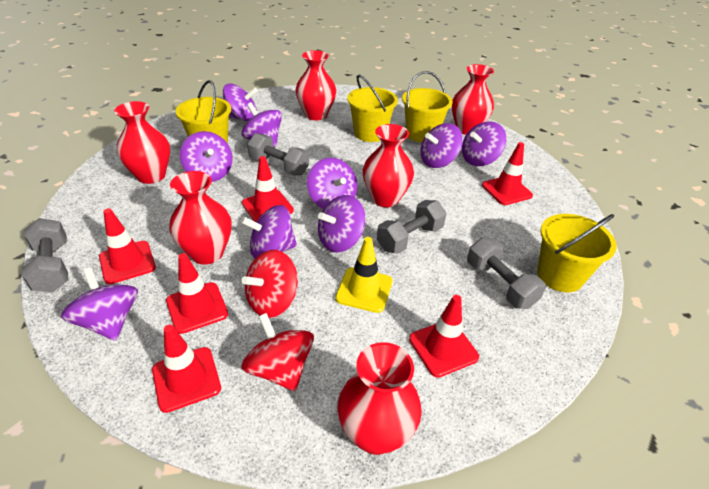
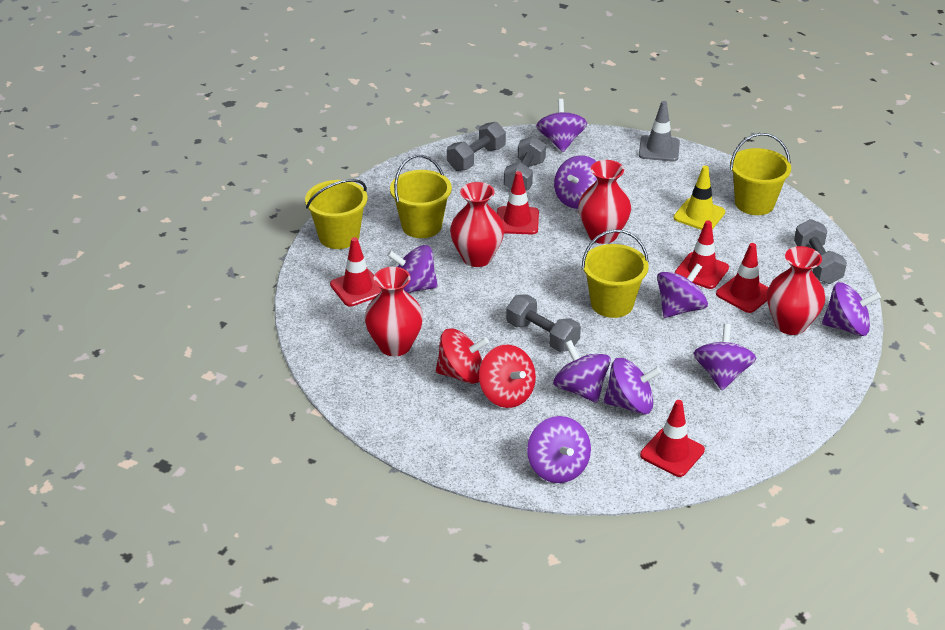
grey traffic cone: 0 -> 1
red traffic cone: 6 -> 5
red vase: 6 -> 4

